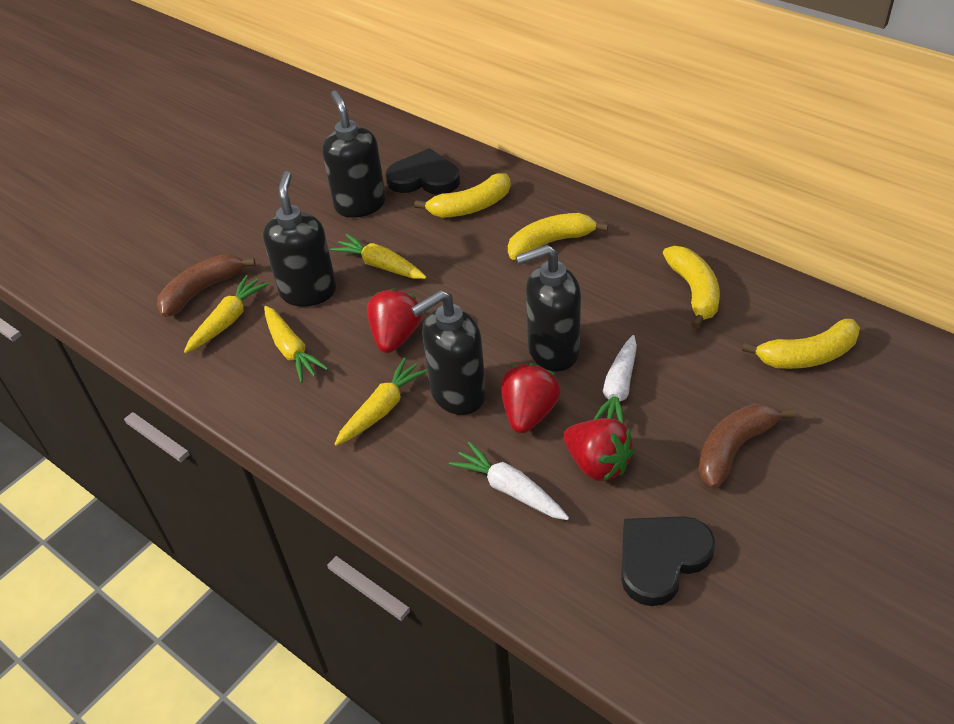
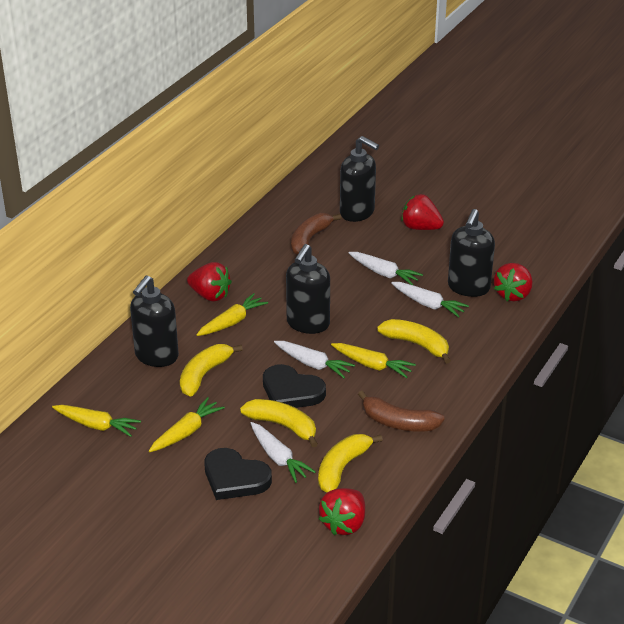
red strawberry: 3 -> 4
white carrot: 2 -> 4

